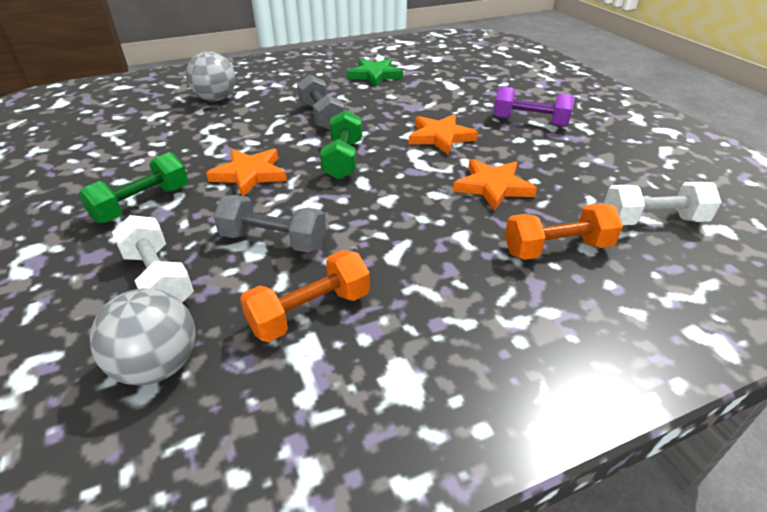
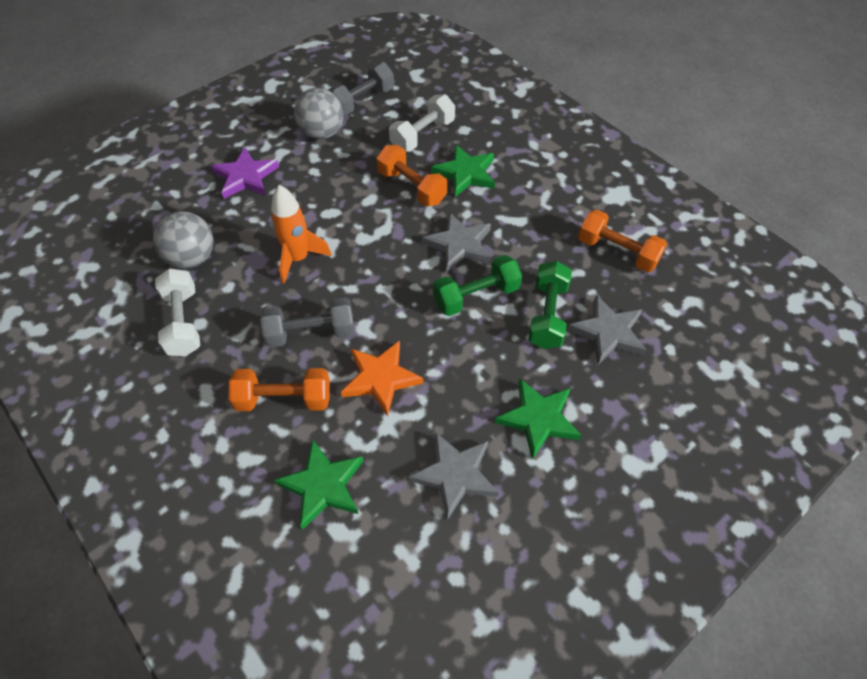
green star: 1 -> 3
grey star: 0 -> 3
orange dumbbell: 2 -> 3
orange rocket: 0 -> 1
orange star: 3 -> 1
purple dumbbell: 1 -> 0
purple star: 0 -> 1

